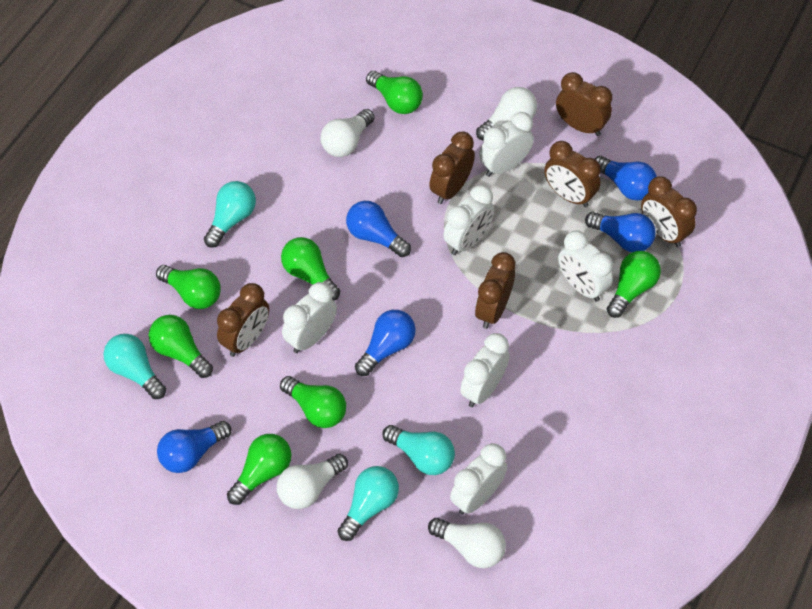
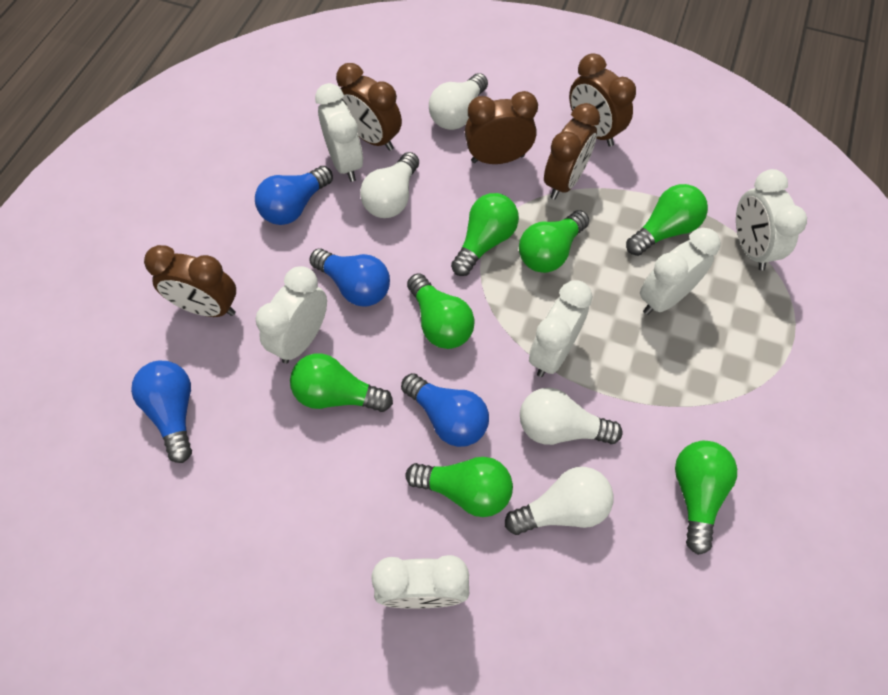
blue light bulb: 5 -> 4
brown clock: 6 -> 5
turquoise light bulb: 4 -> 0

